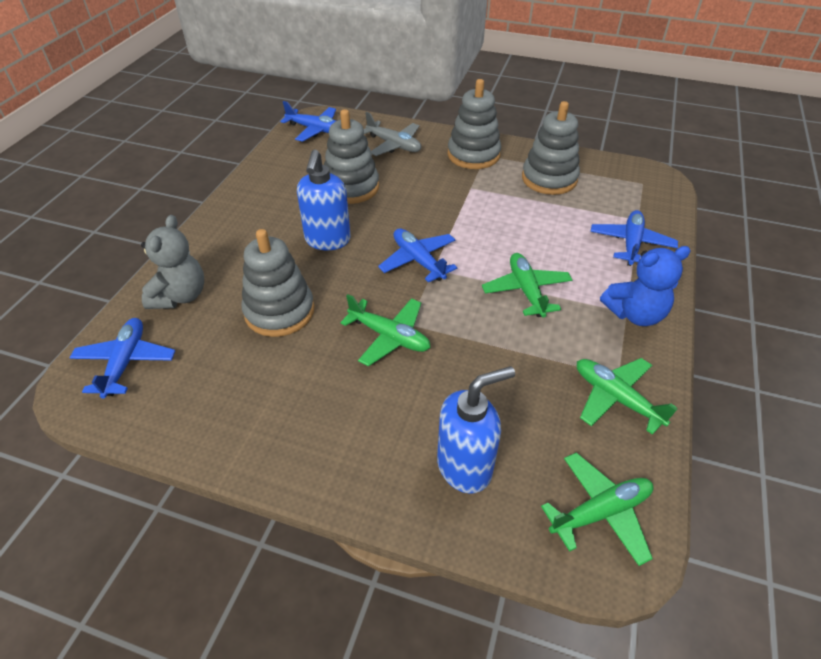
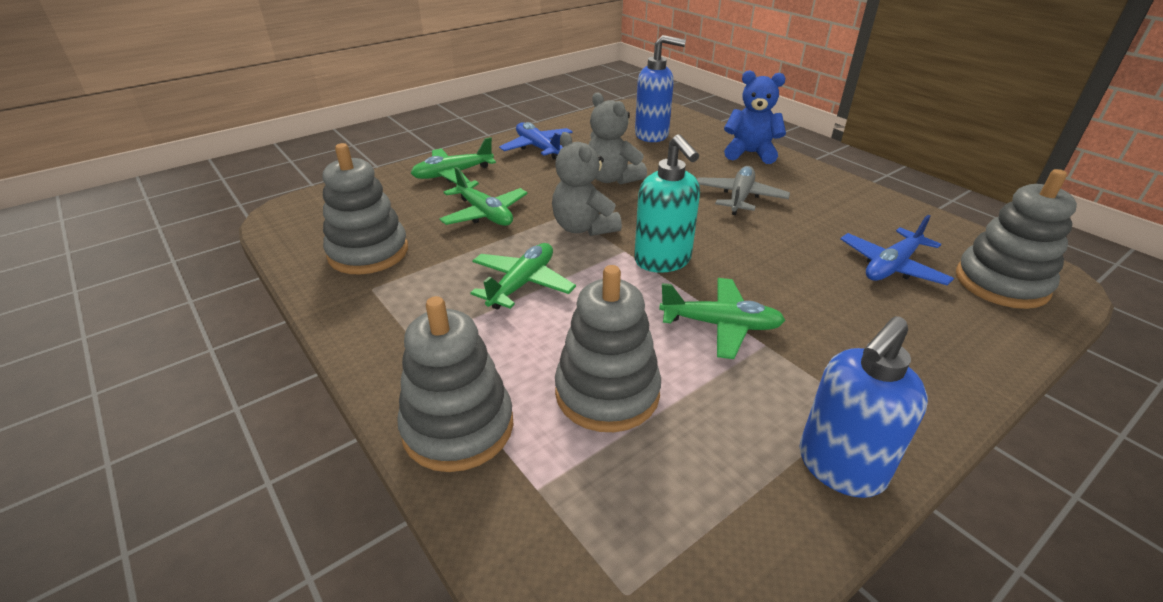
blue plane: 4 -> 2
grey teddy bear: 1 -> 2
turquoise soap dispenser: 0 -> 1

